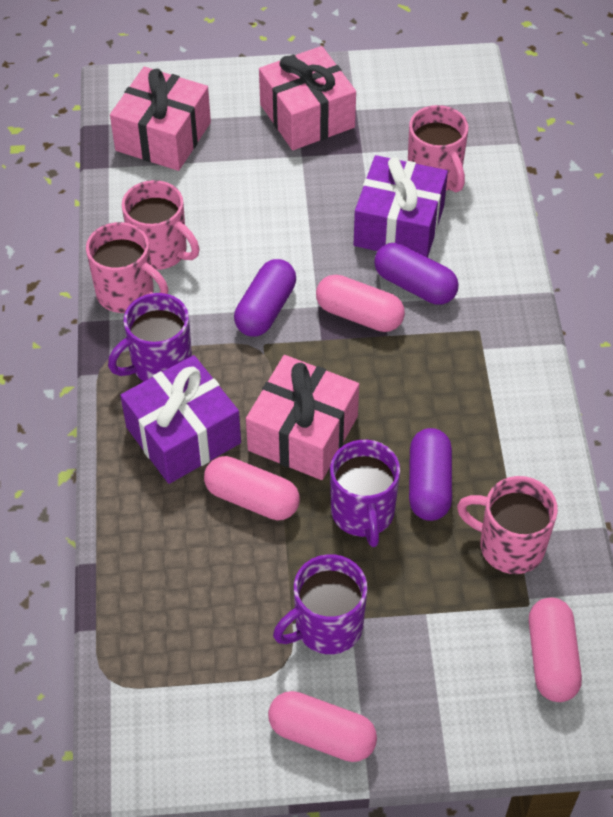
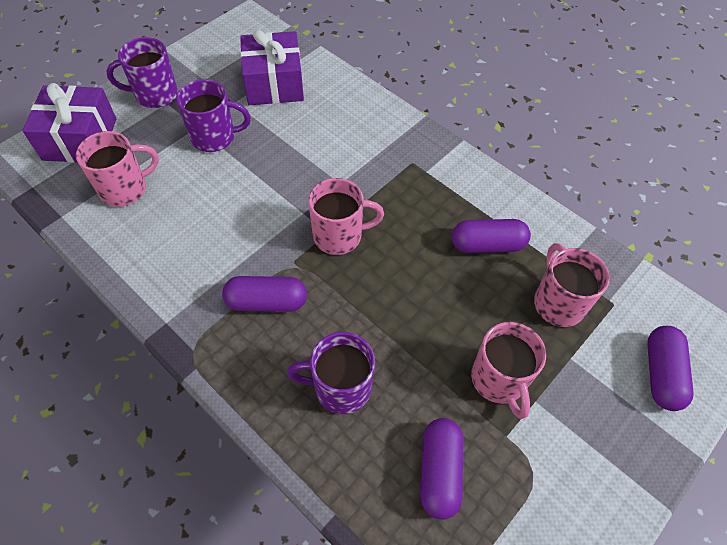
pink capsule: 4 -> 0
pink gift: 3 -> 0
purple capsule: 3 -> 4

